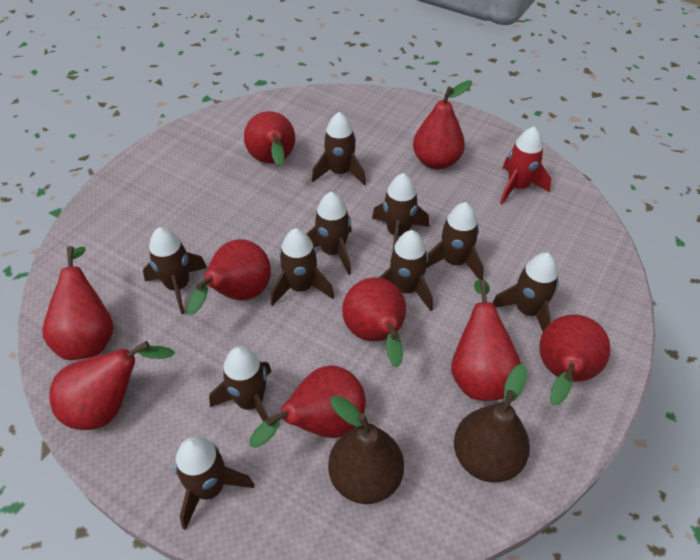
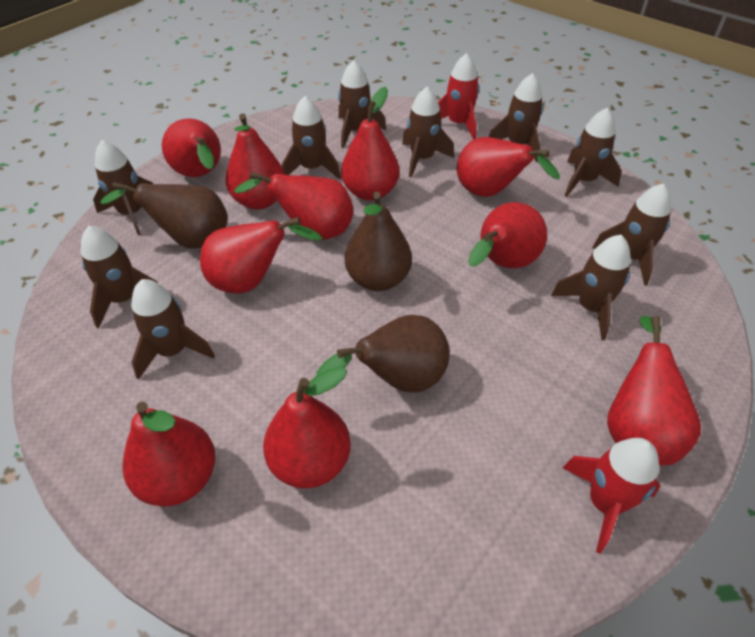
brown pear: 2 -> 3
red pear: 9 -> 10
red rocket: 1 -> 2

